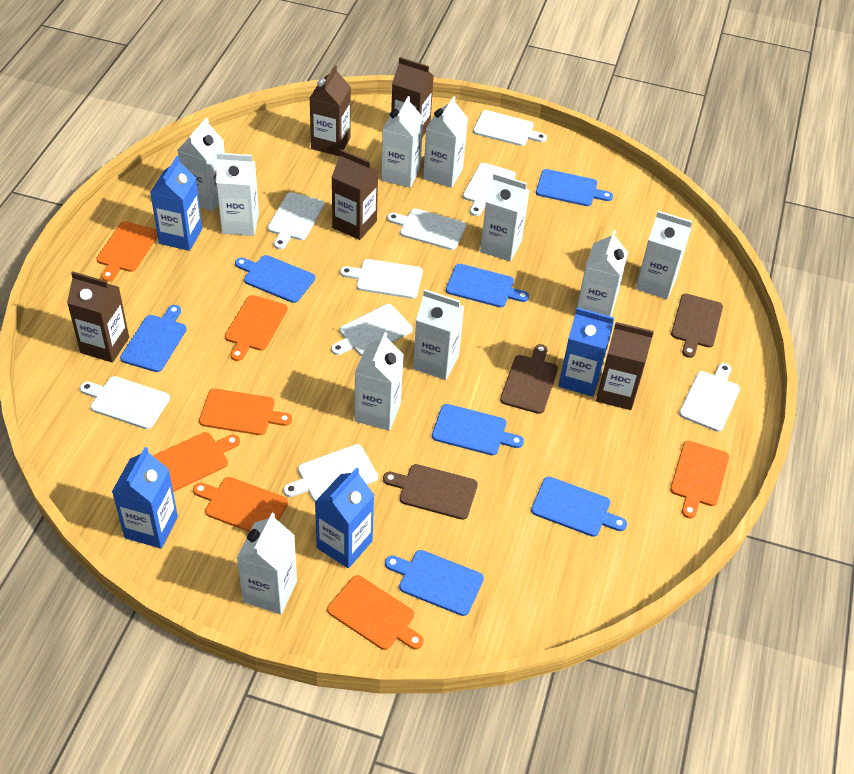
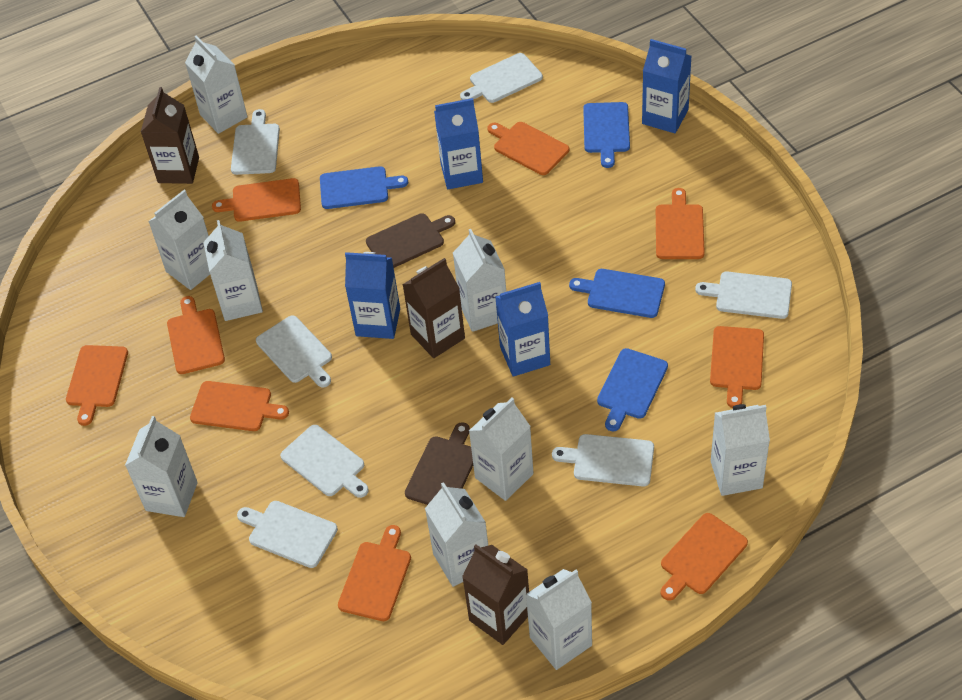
blue cutting board: 7 -> 4
brown carton: 5 -> 3
brown cutting board: 3 -> 2
orange cutting board: 7 -> 9
white carton: 10 -> 9
white cutting board: 9 -> 7

